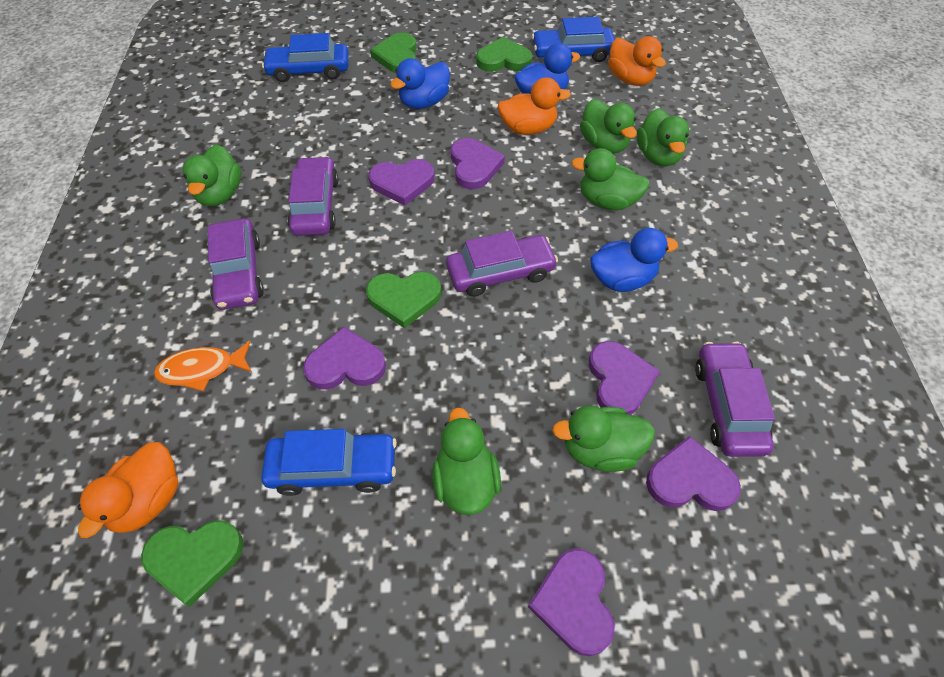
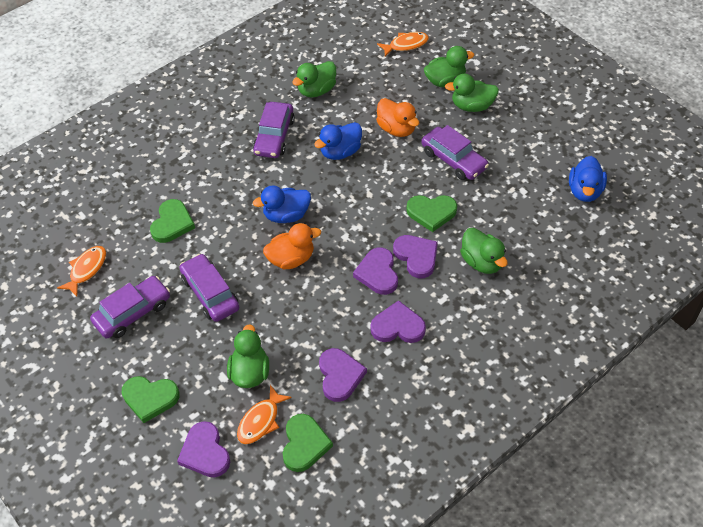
blue car: 3 -> 0
green duck: 6 -> 5
orange duck: 3 -> 2
orange fish: 1 -> 3
purple heart: 6 -> 5

